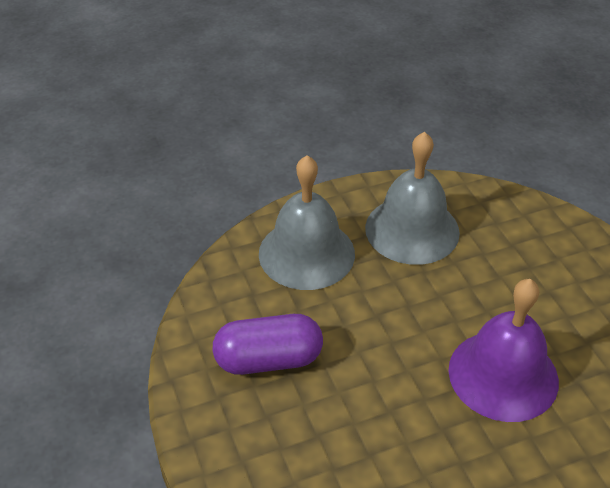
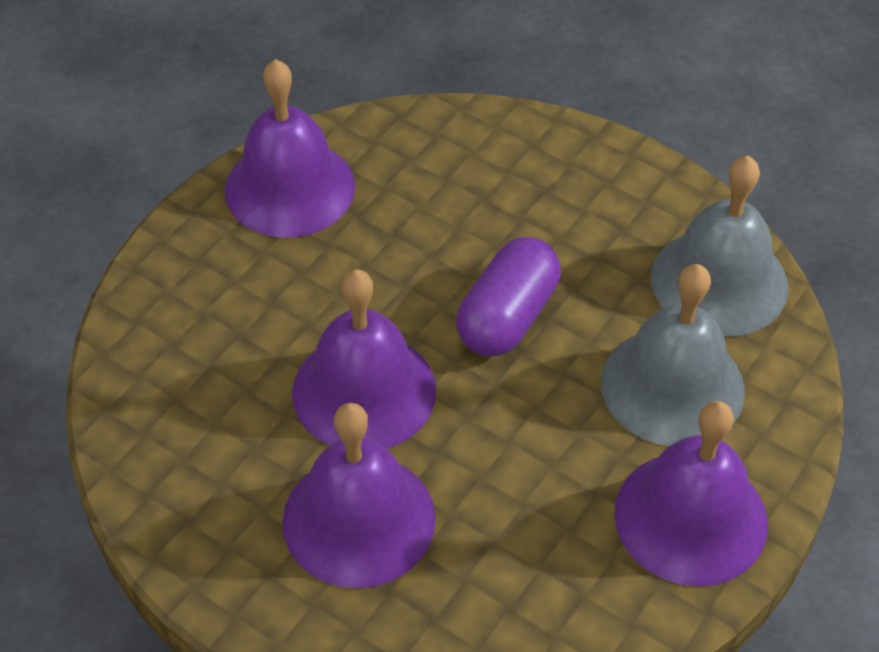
purple bell: 1 -> 4

